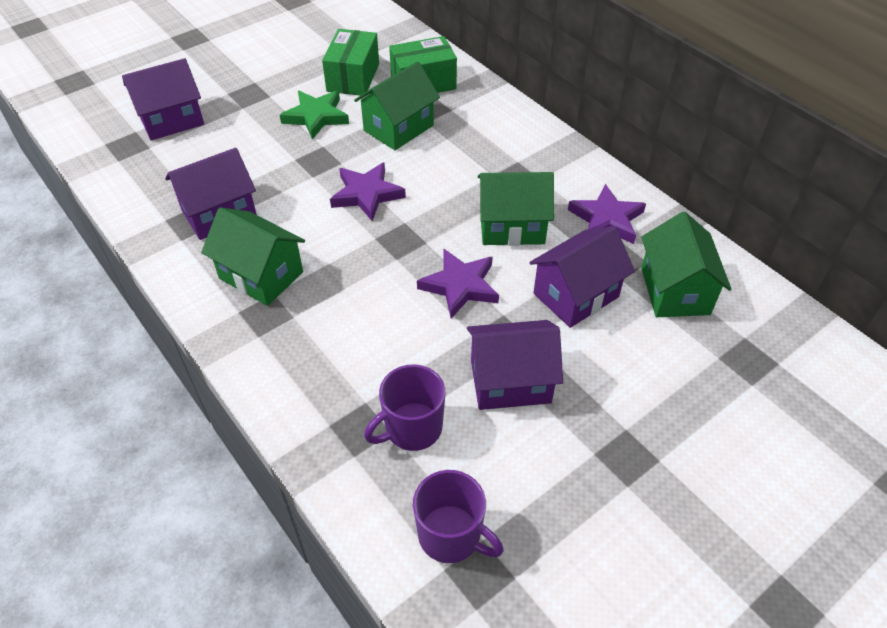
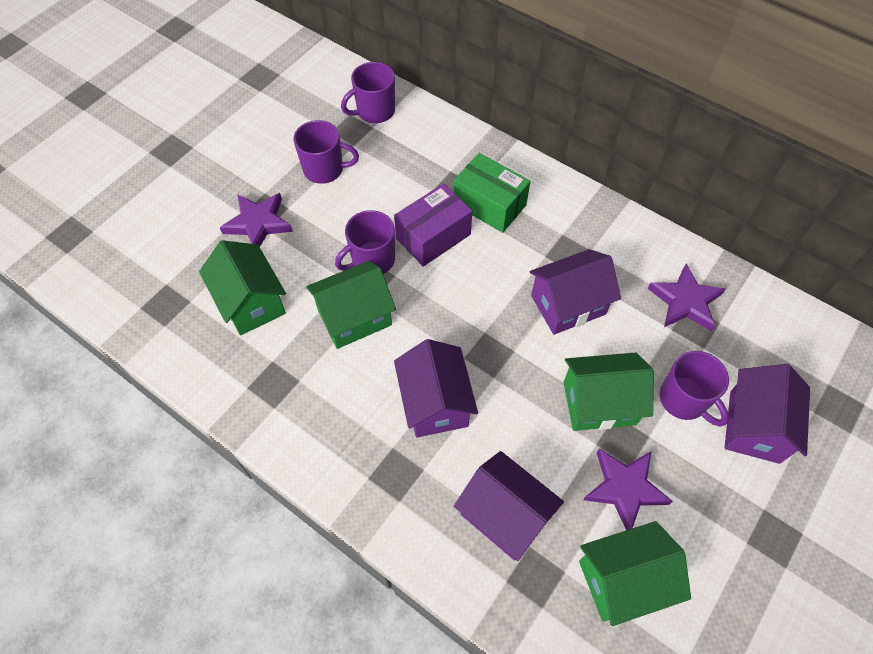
green box: 2 -> 1
green star: 1 -> 0
purple box: 0 -> 1
purple mug: 2 -> 4

